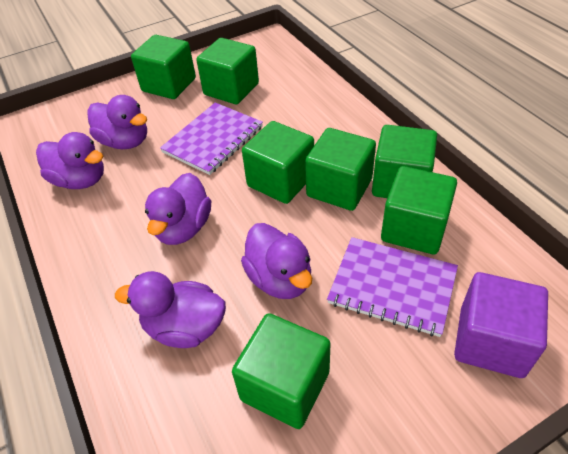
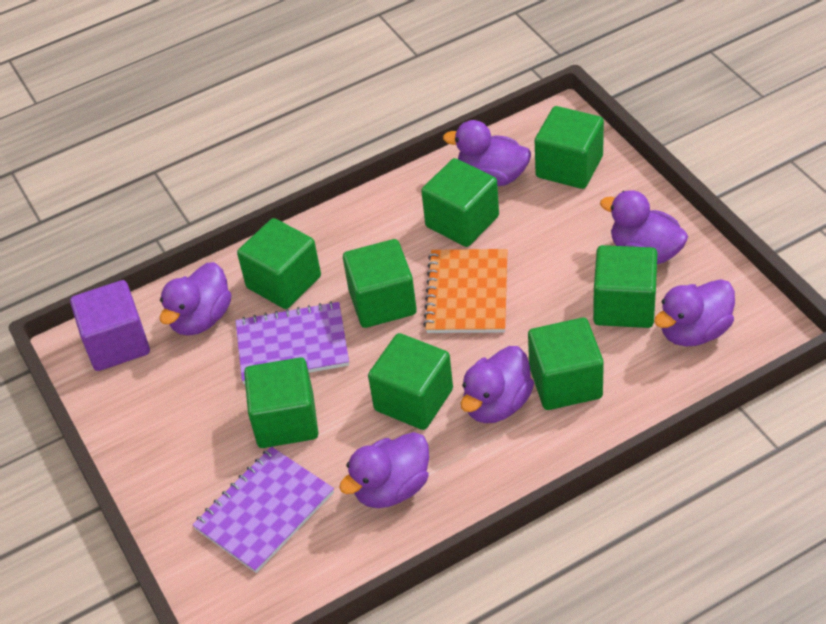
green cube: 7 -> 8
orange notebook: 0 -> 1
purple duck: 5 -> 6

